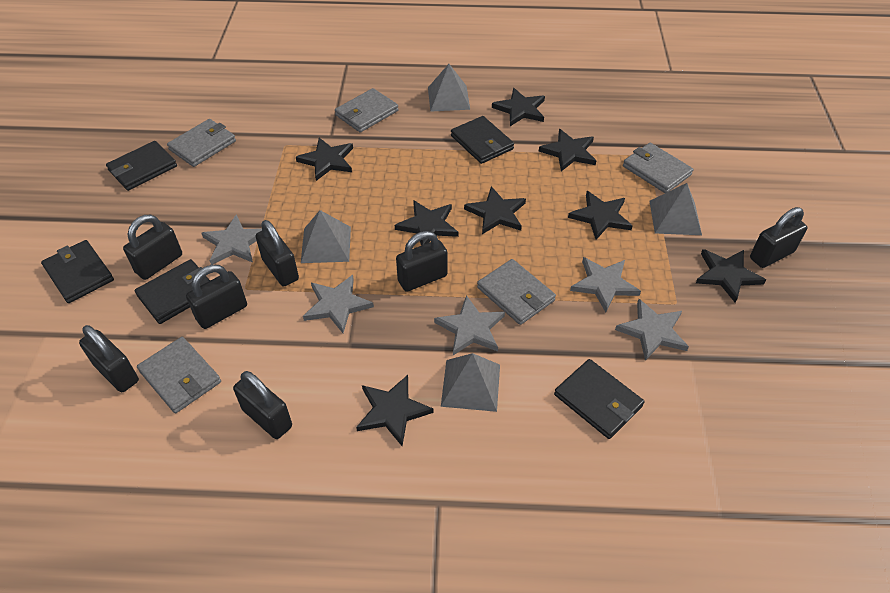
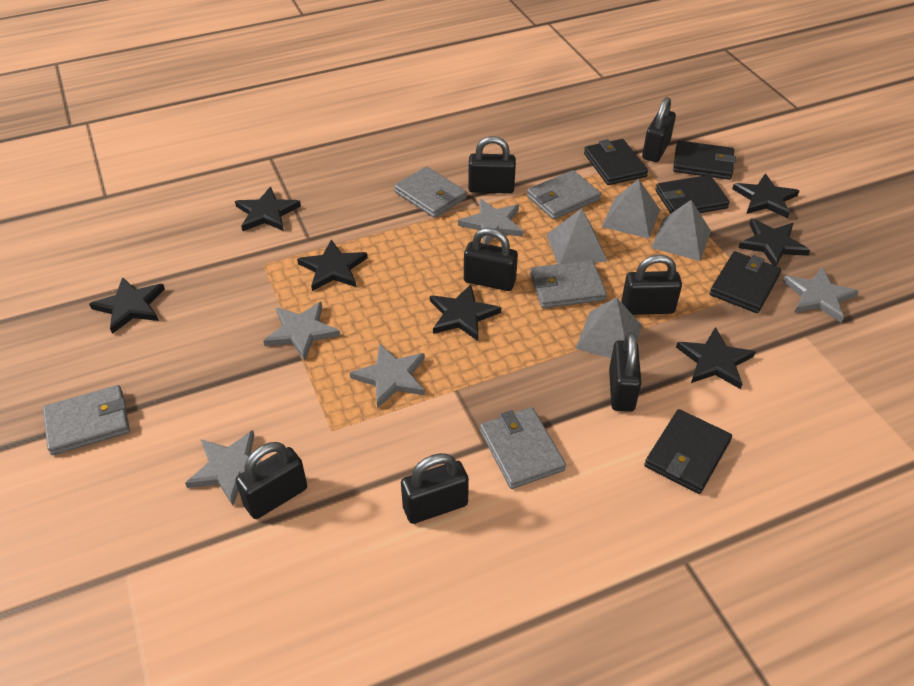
black star: 8 -> 7

